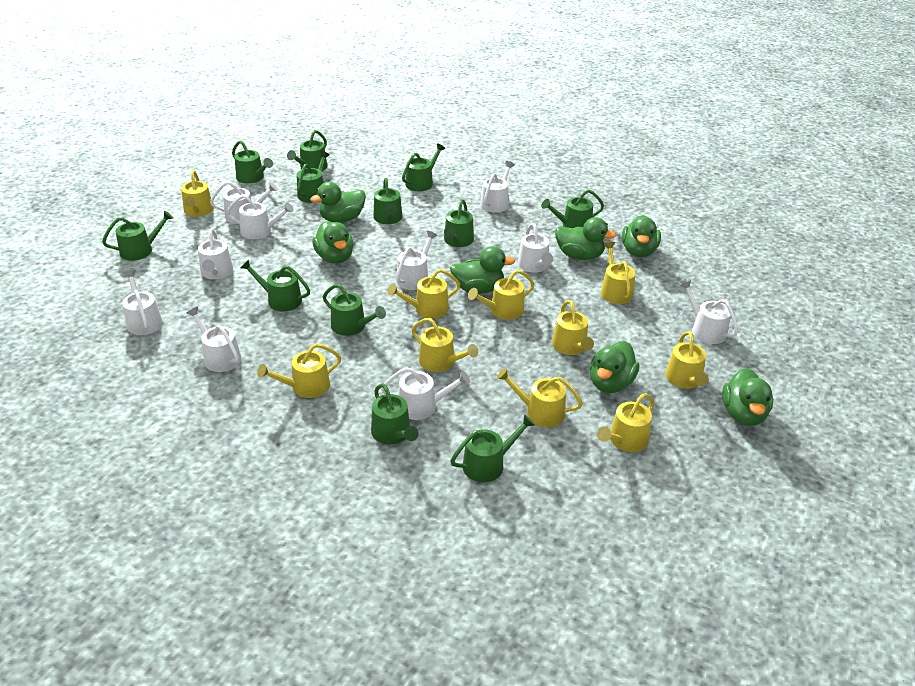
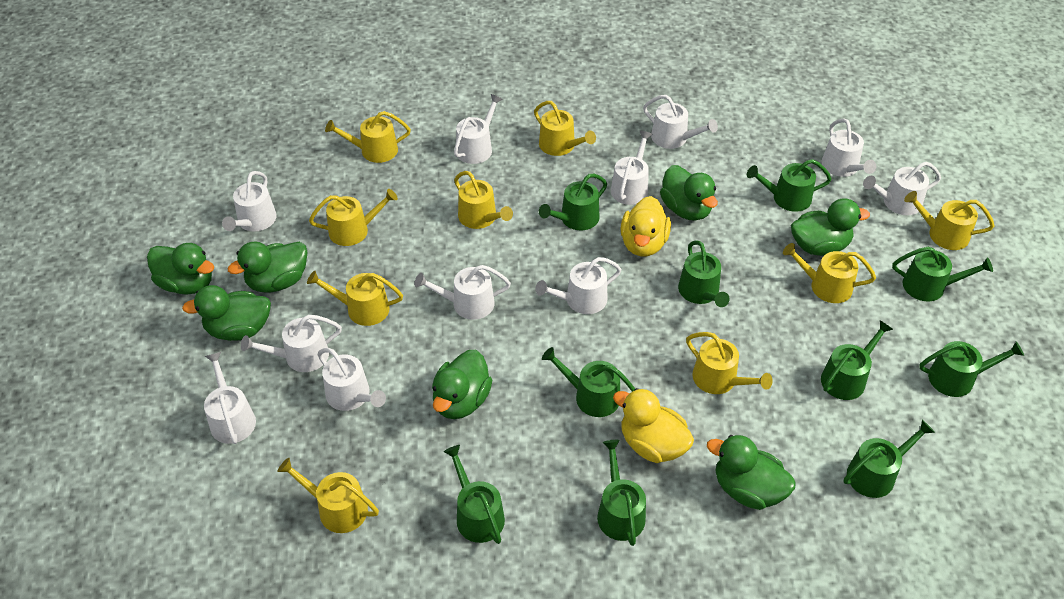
green watering can: 12 -> 10
white watering can: 10 -> 11
yellow duck: 0 -> 2
yellow watering can: 10 -> 9

